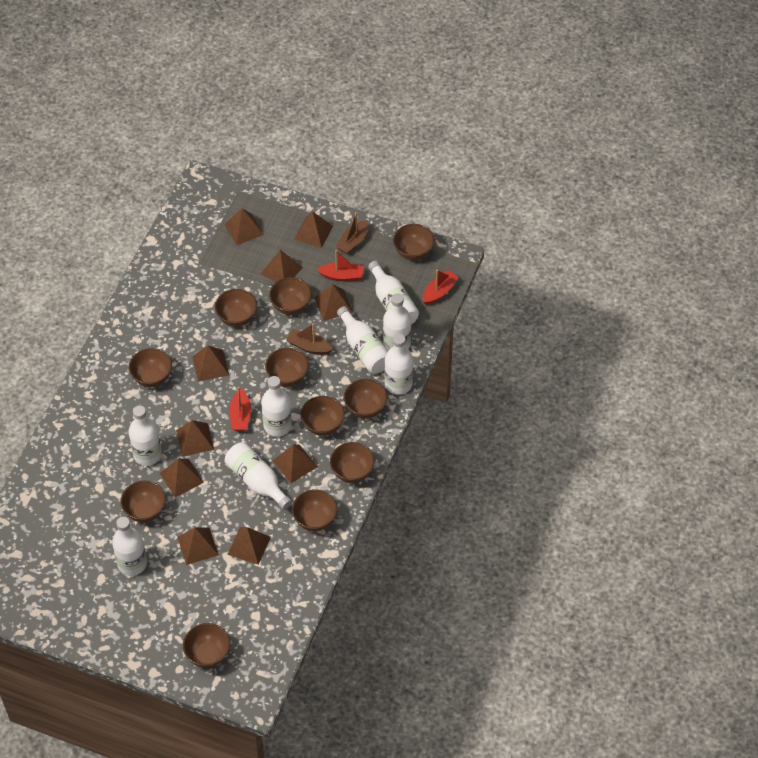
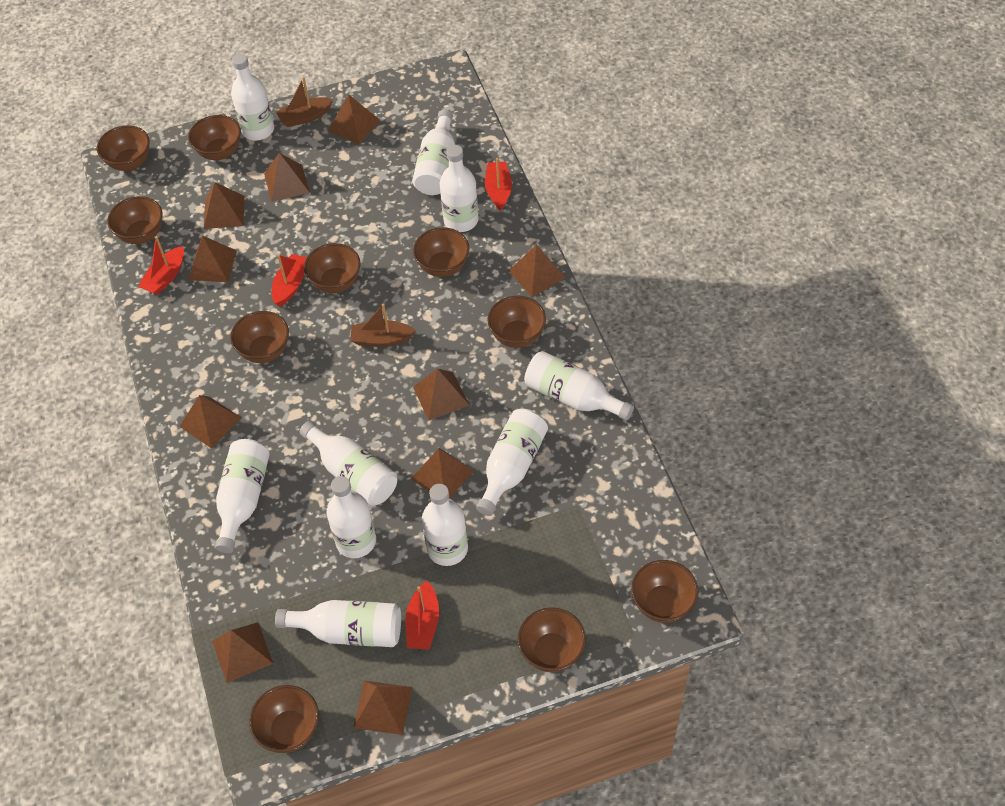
brown bowl: 11 -> 10
red boat: 3 -> 4
white bottle: 8 -> 10

